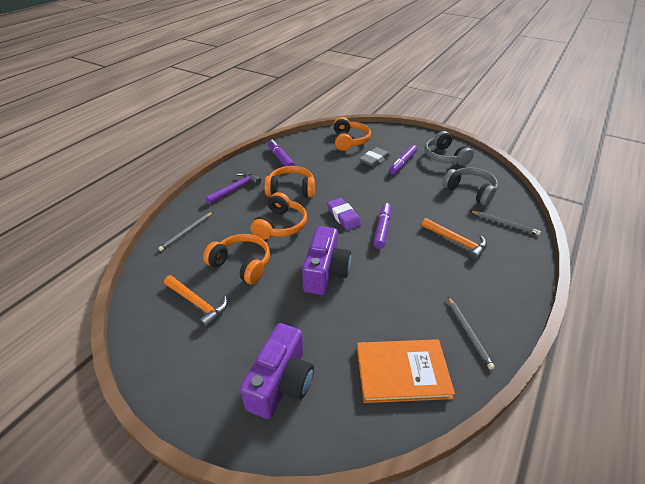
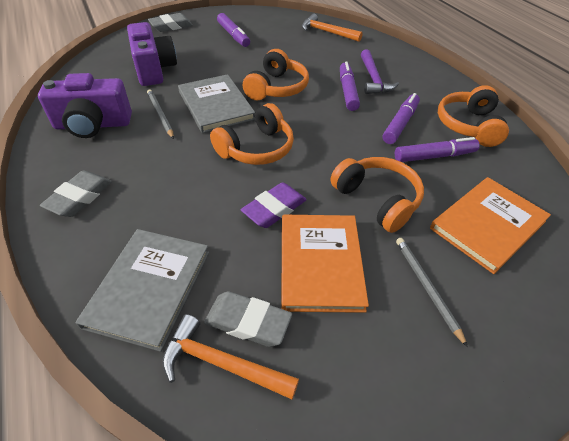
grey book: 0 -> 2
grey eraser: 1 -> 3
grey headphones: 2 -> 0
grey pencil: 3 -> 2
orange book: 1 -> 2
purple marker: 3 -> 4

